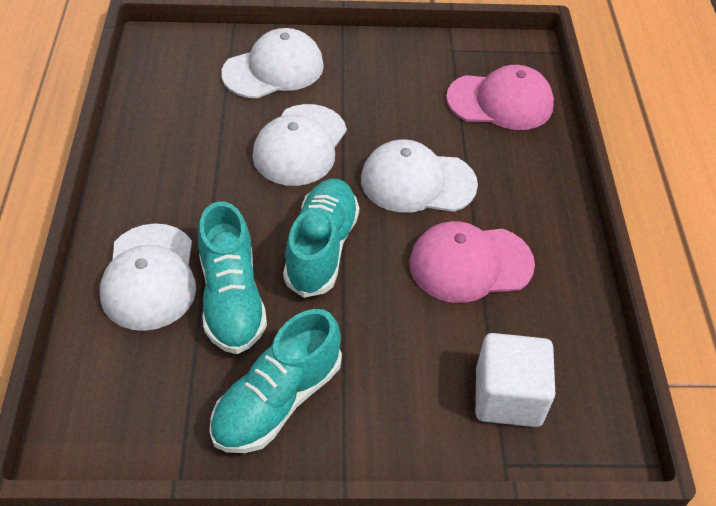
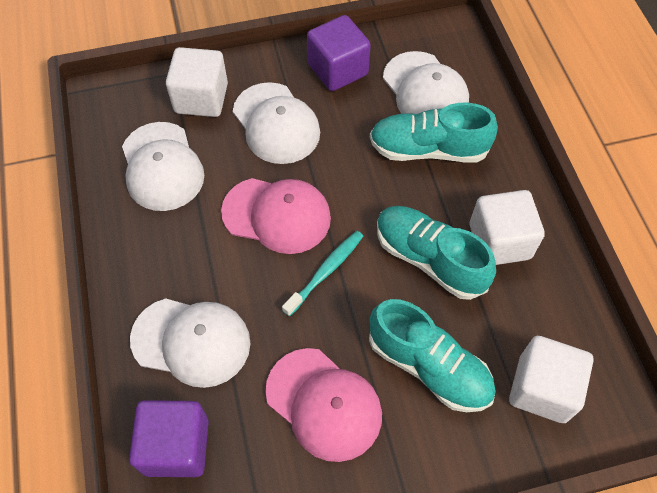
purple cube: 0 -> 2
turquoise toothbrush: 0 -> 1
white cube: 1 -> 3

